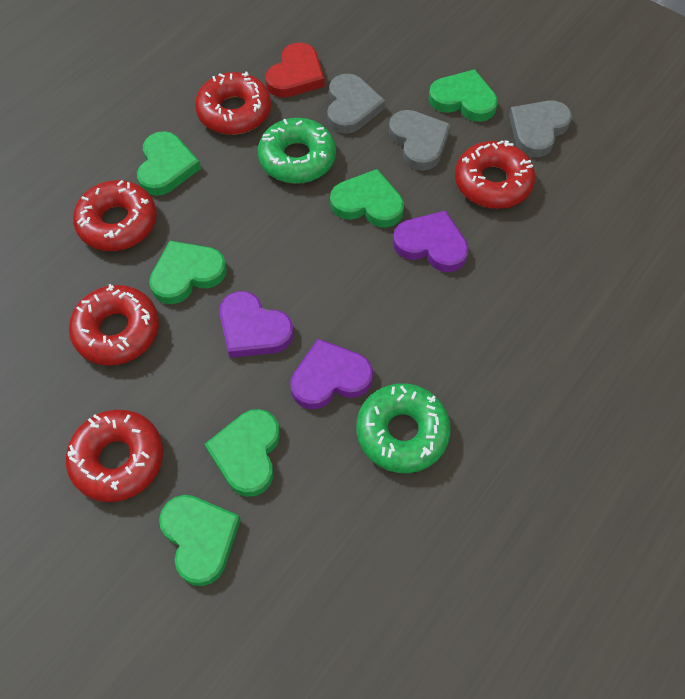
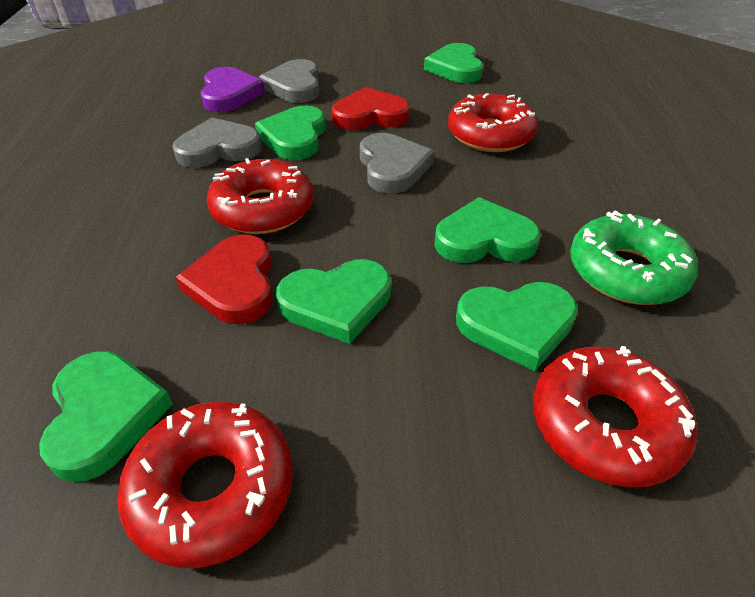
green donut: 2 -> 1
purple heart: 3 -> 1
red donut: 5 -> 4
red heart: 1 -> 2

